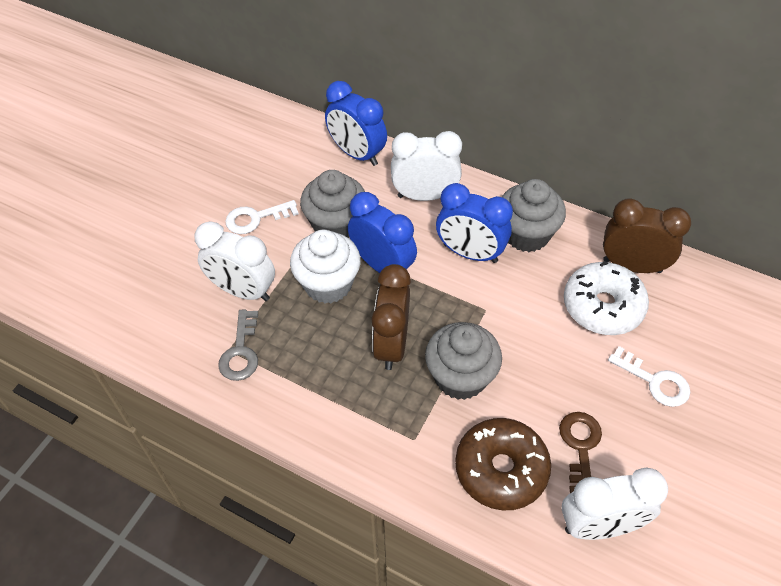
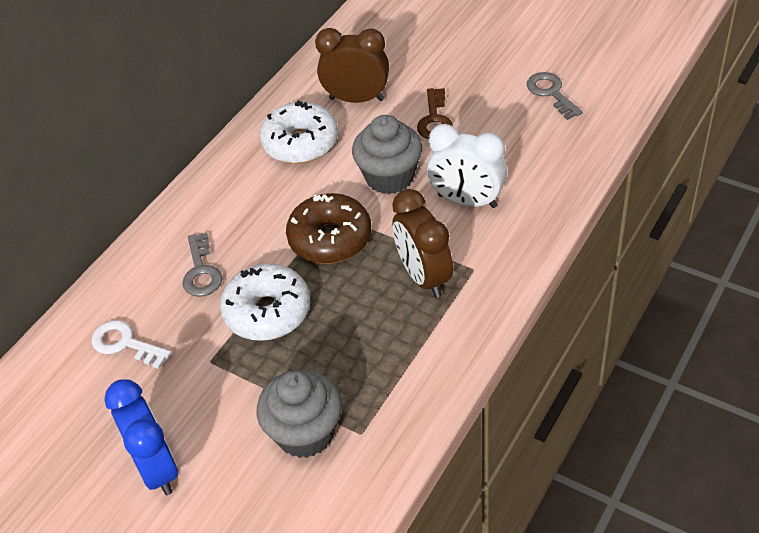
blue clock: 3 -> 1
grey cupcake: 3 -> 2
grey key: 1 -> 2
white clock: 3 -> 1
white cupcake: 1 -> 0
white donut: 1 -> 2
white key: 2 -> 1

